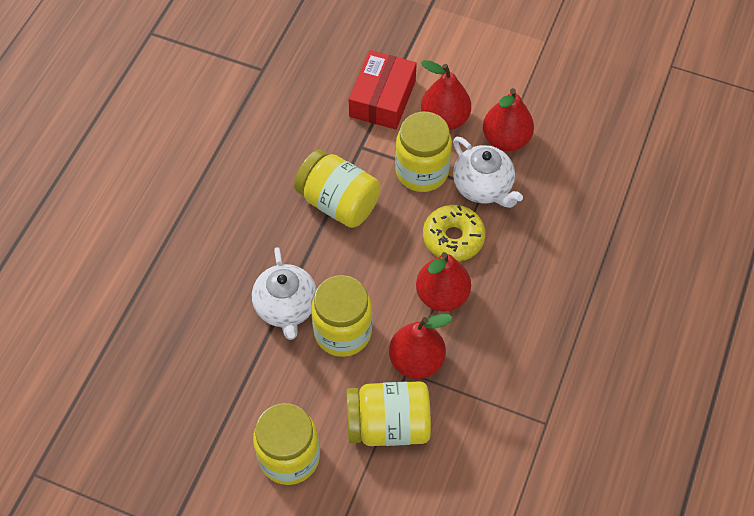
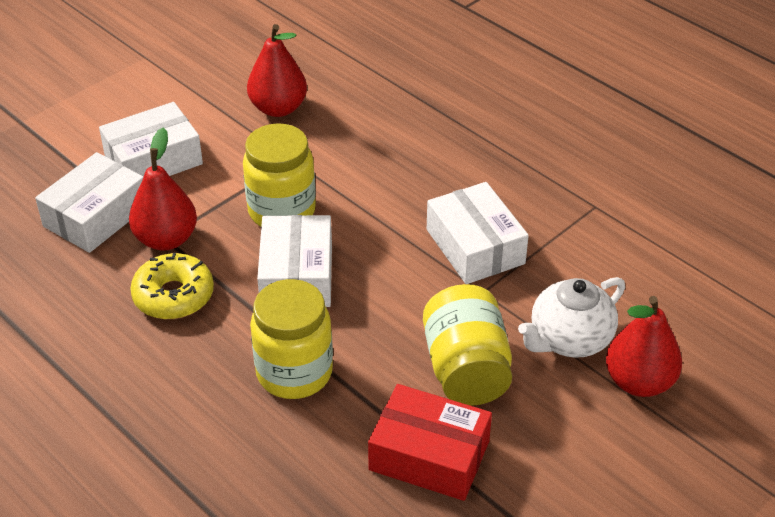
red pear: 4 -> 3
white box: 0 -> 4
white teapot: 2 -> 1
yellow jar: 5 -> 3

